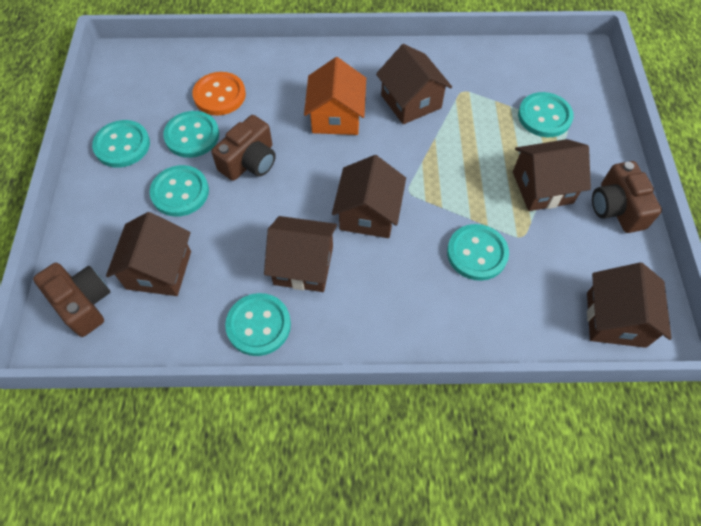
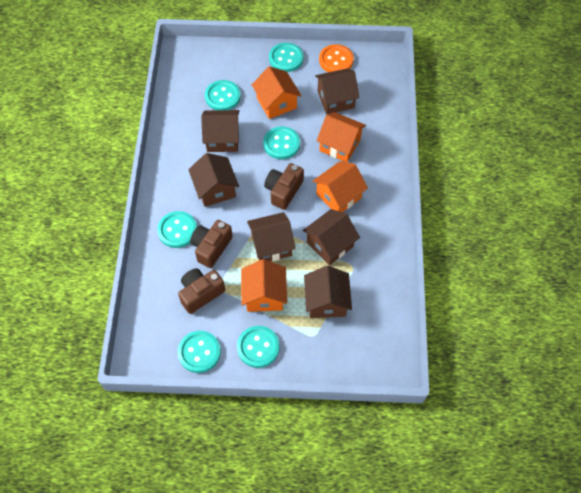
orange house: 1 -> 4

